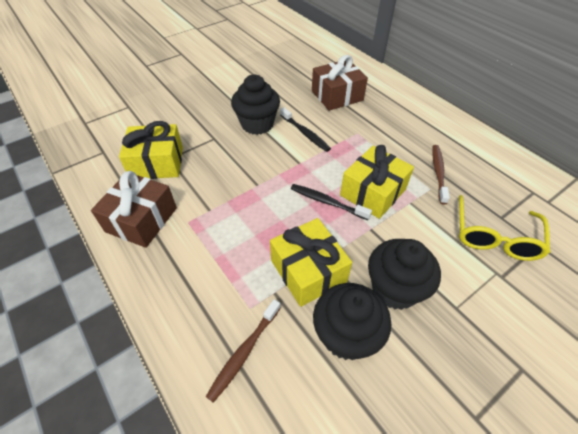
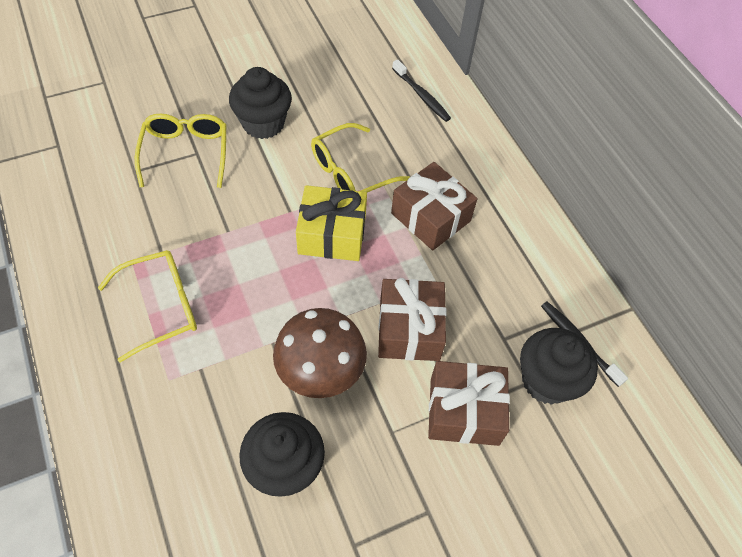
brown gift: 2 -> 3
brown mushroom: 0 -> 1
brown toothbrush: 2 -> 0
yellow gift: 3 -> 1
yellow glasses: 1 -> 3

